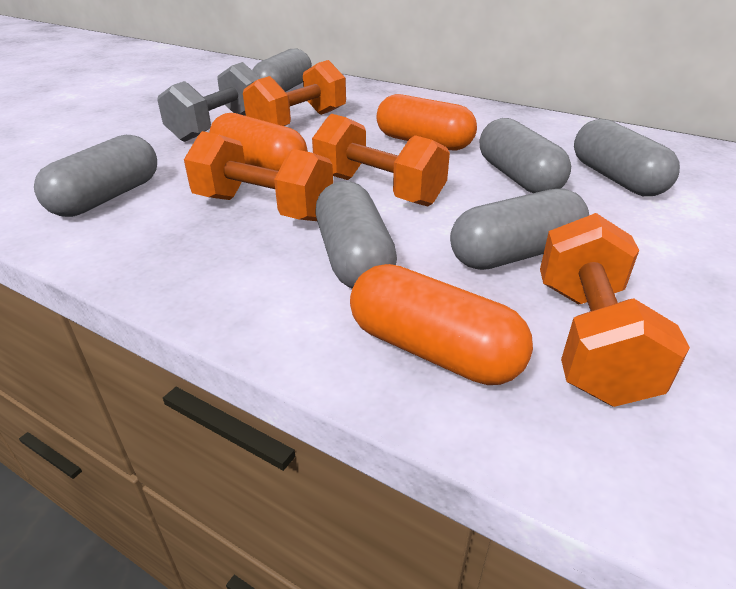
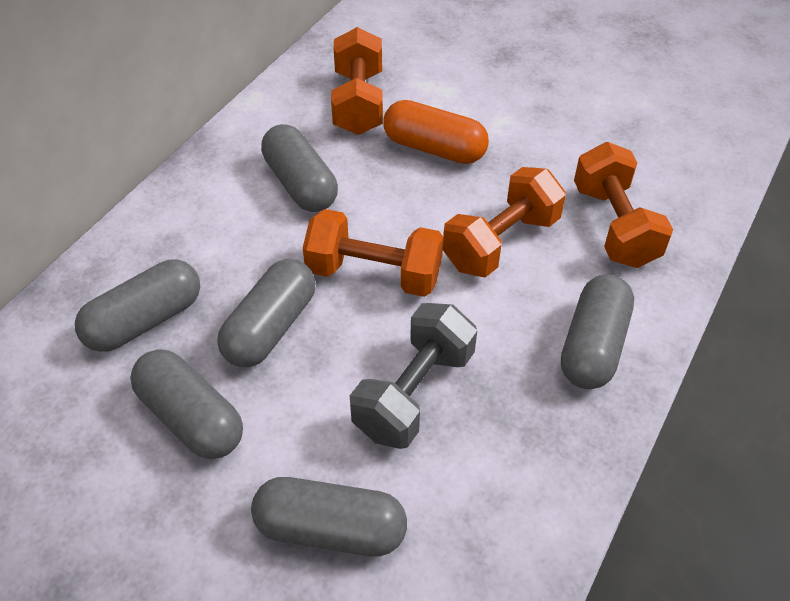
orange capsule: 3 -> 1

